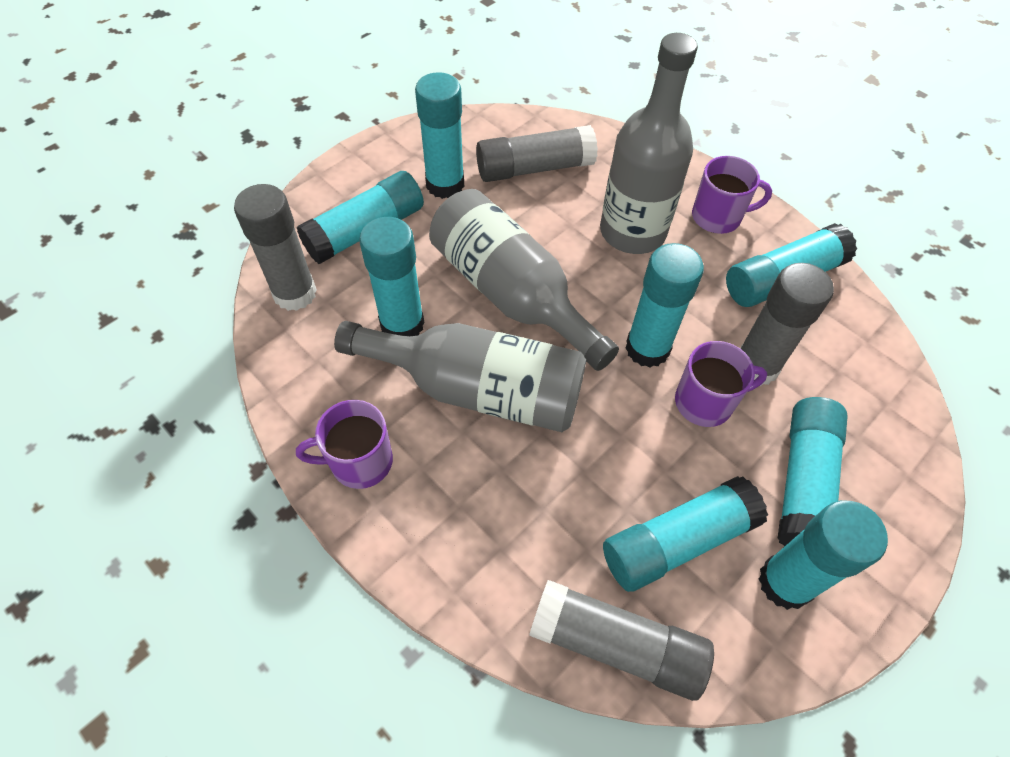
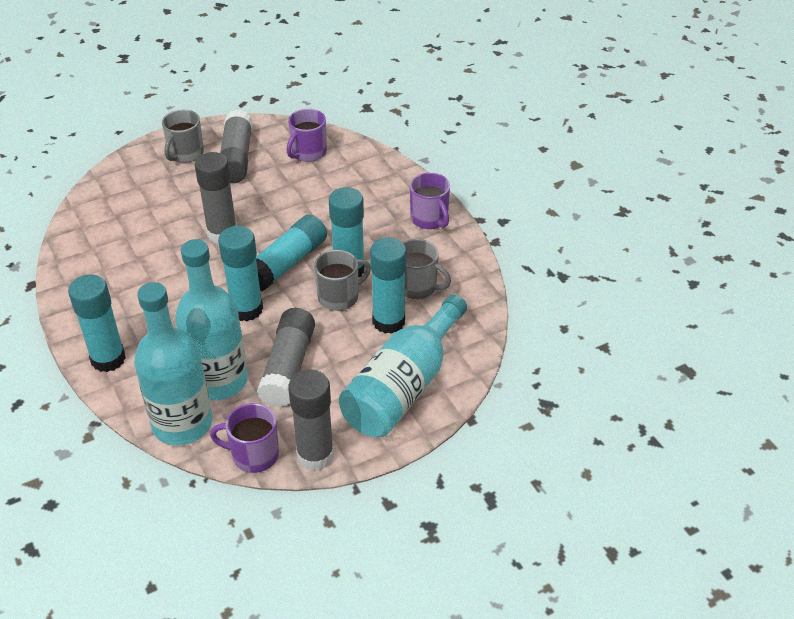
grey bottle: 3 -> 0
grey mug: 0 -> 3
turquoise bottle: 0 -> 3
turquoise glue stick: 8 -> 5

